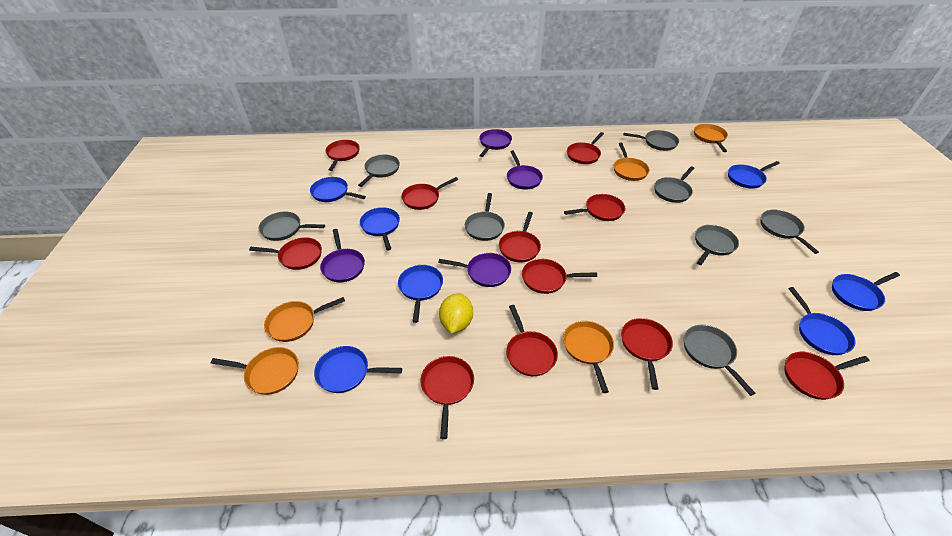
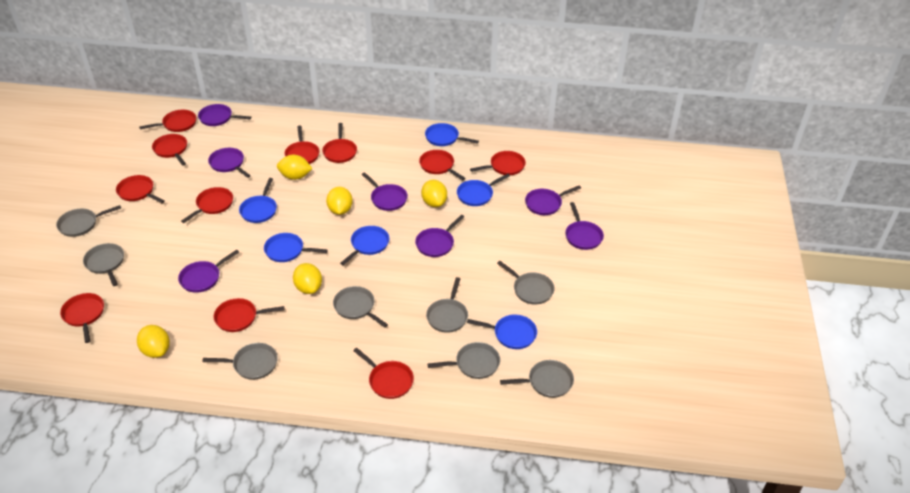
blue pan: 7 -> 6
orange pan: 5 -> 0
purple pan: 4 -> 7
yellow lemon: 1 -> 5

